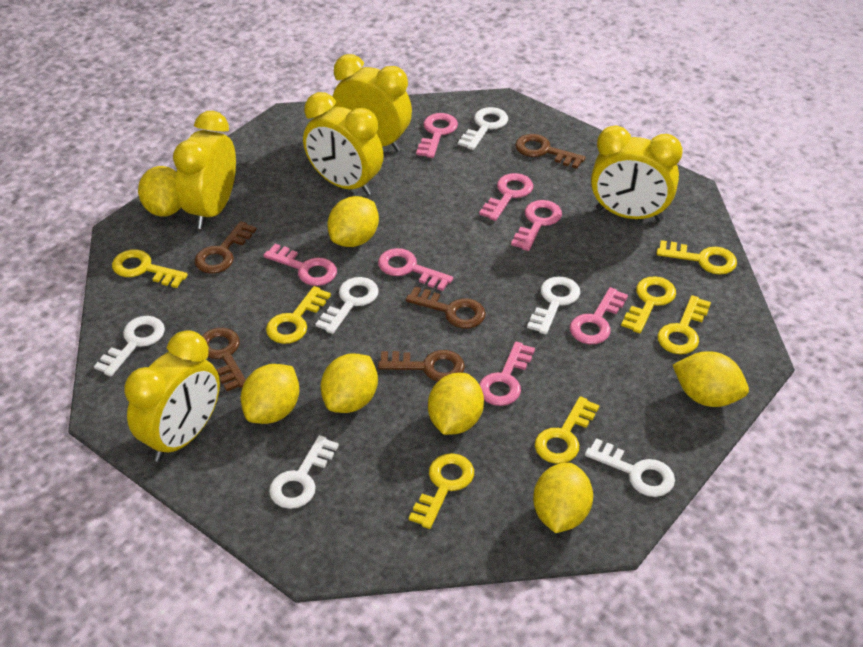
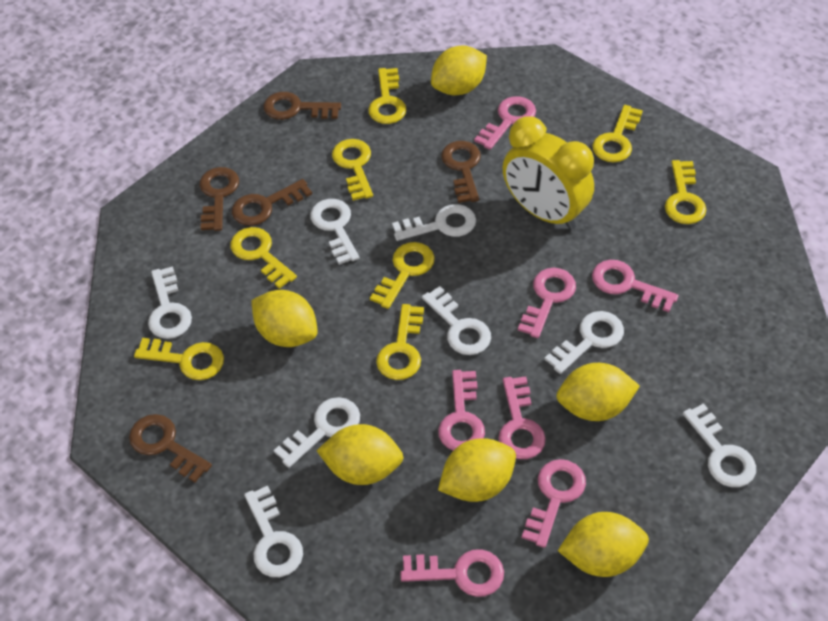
white key: 6 -> 8
yellow clock: 5 -> 1
yellow key: 7 -> 8
yellow lemon: 7 -> 6

